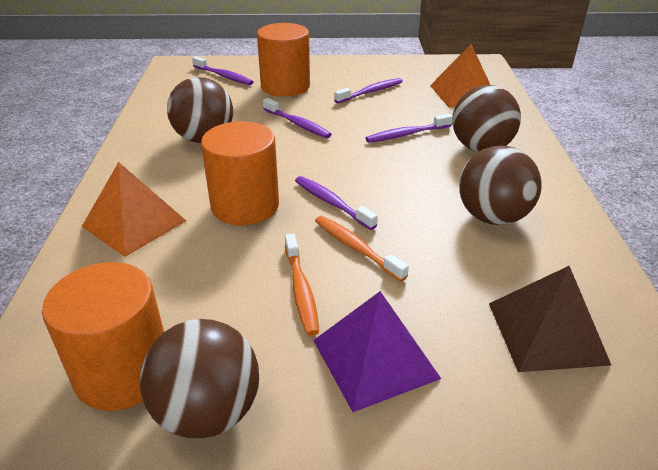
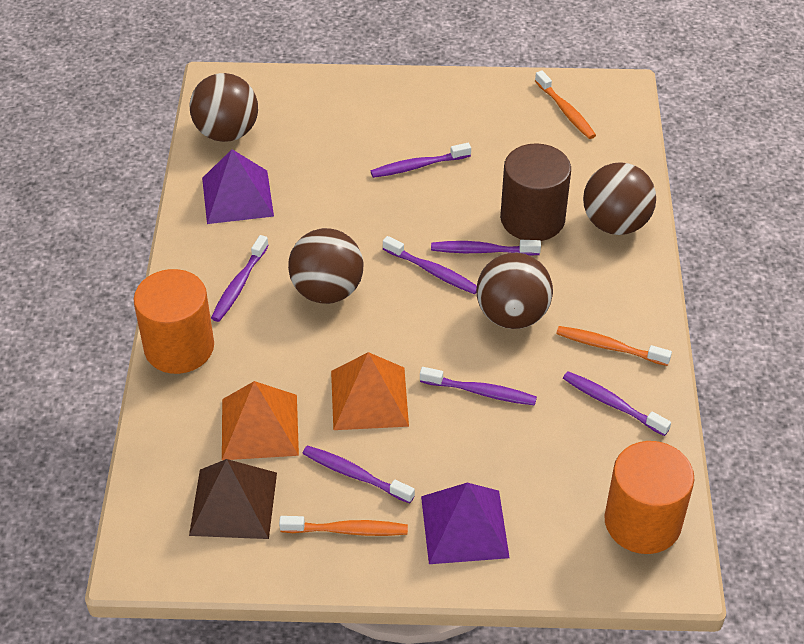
brown cylinder: 0 -> 1
orange cylinder: 3 -> 2
orange toothbrush: 2 -> 3
purple pyramid: 1 -> 2
purple toothbrush: 5 -> 7

